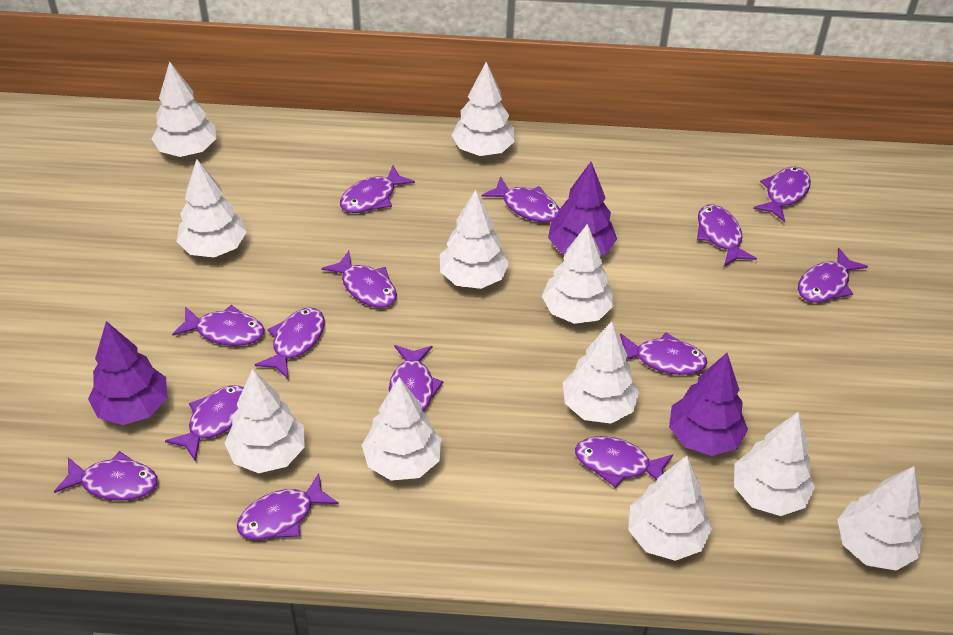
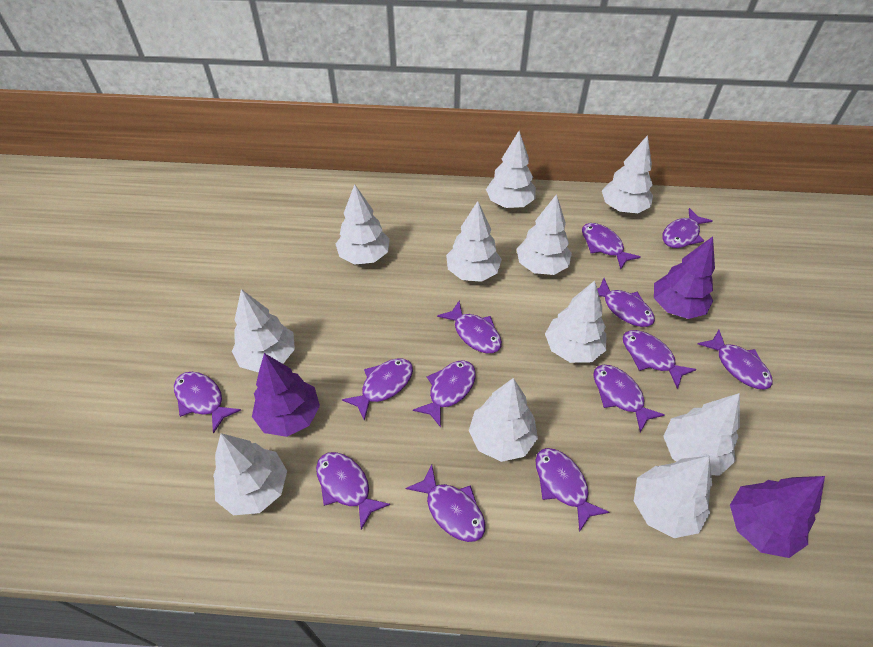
purple fish: 14 -> 13

